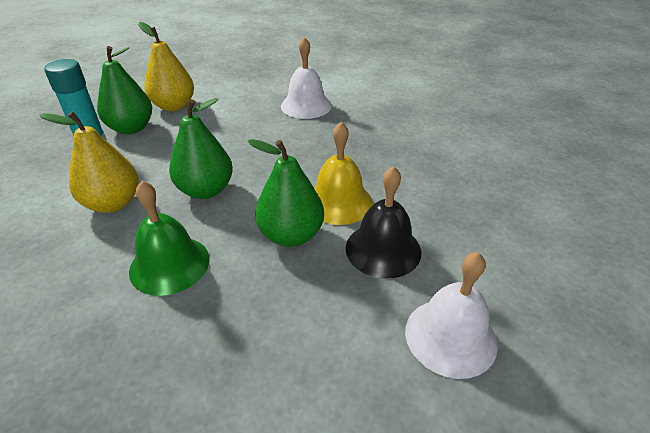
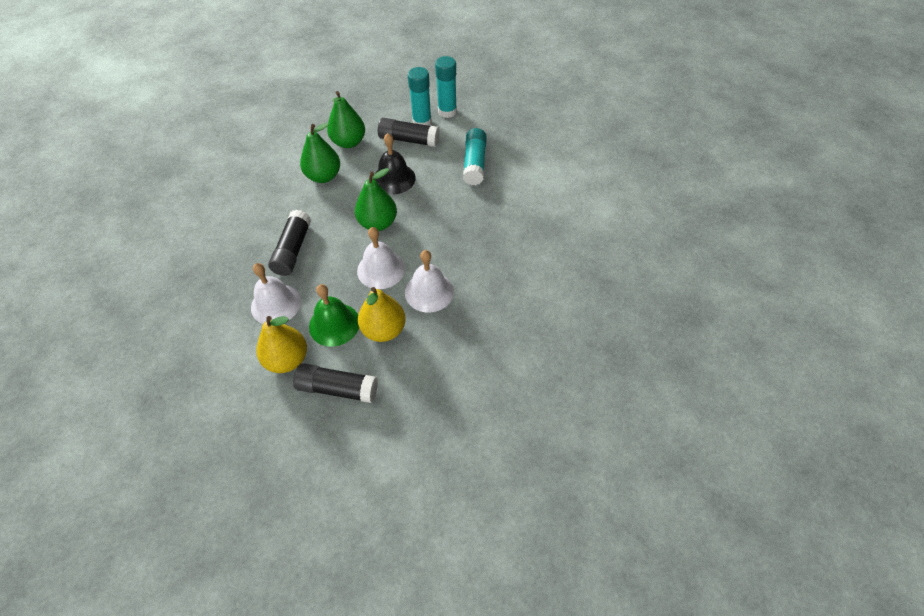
black glue stick: 0 -> 3
turquoise glue stick: 1 -> 3
white bell: 2 -> 3
yellow bell: 1 -> 0

